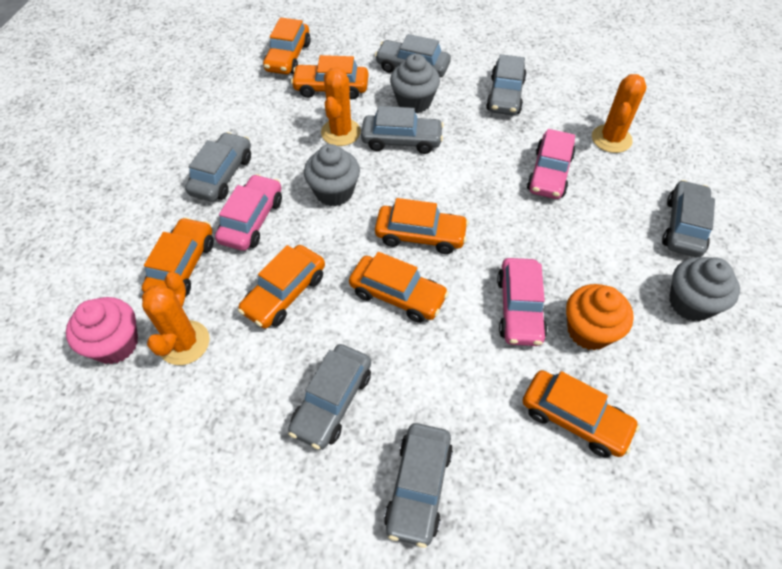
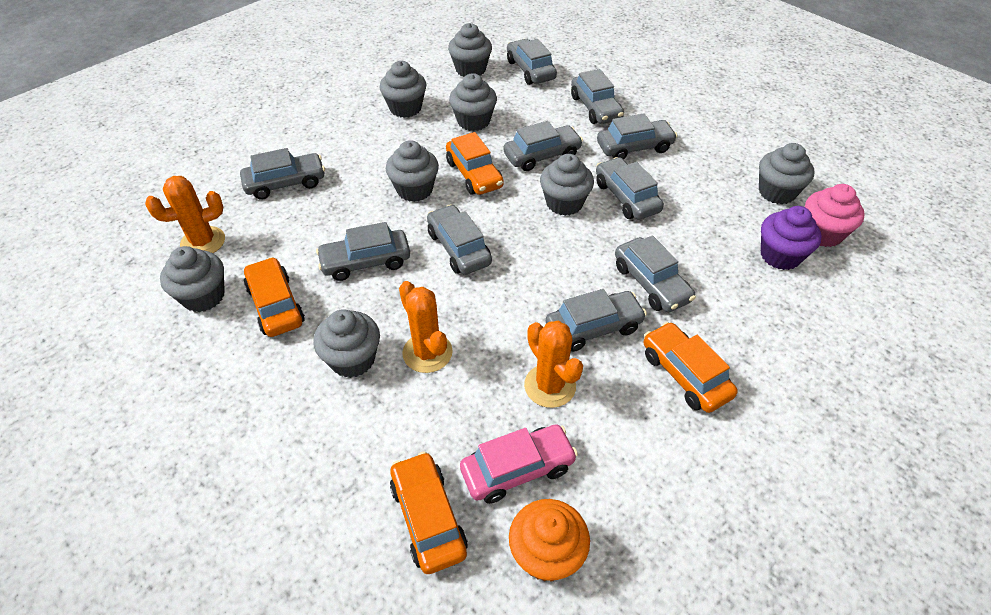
grey car: 7 -> 10
grey cupcake: 3 -> 8
orange car: 7 -> 4
pink car: 3 -> 1
purple cupcake: 0 -> 1

